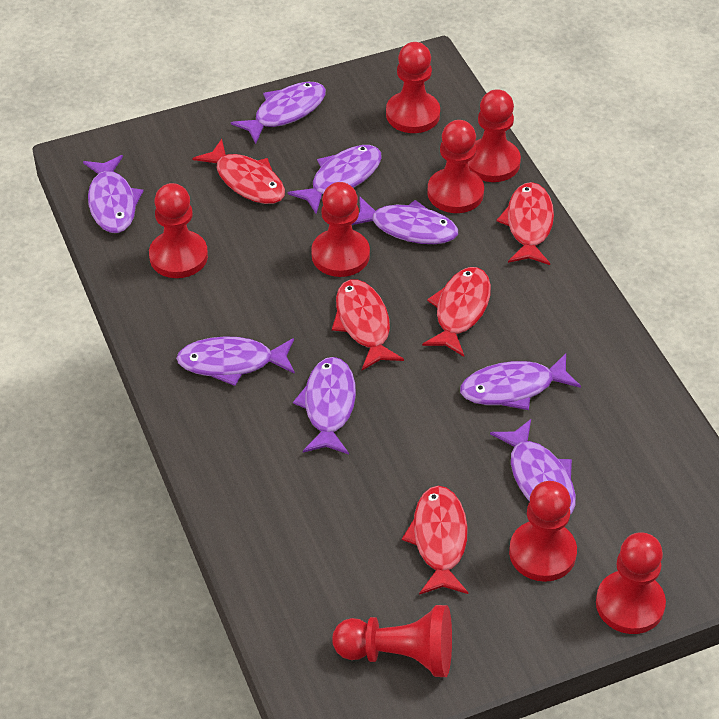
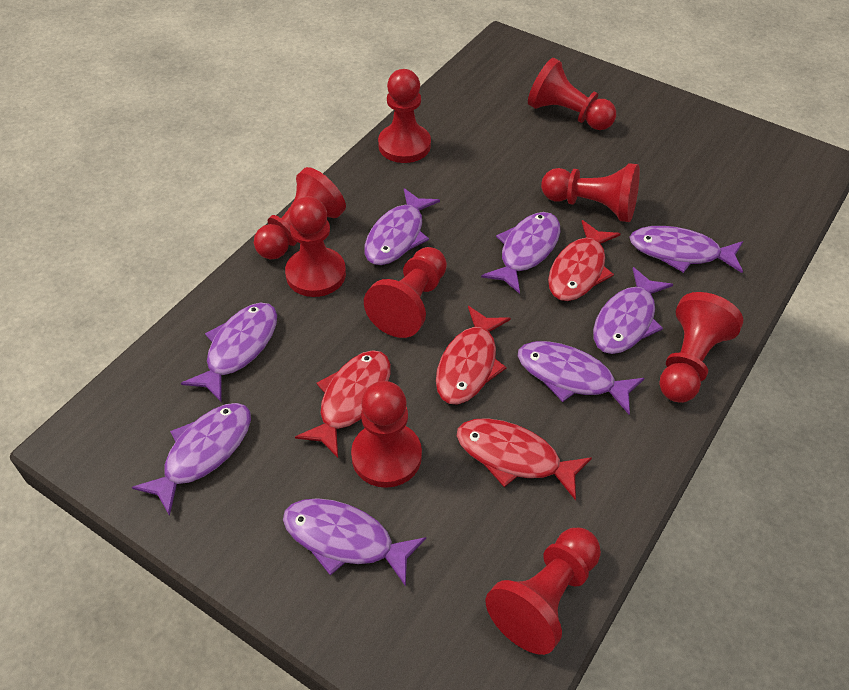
red fish: 5 -> 4
red pawn: 8 -> 9

